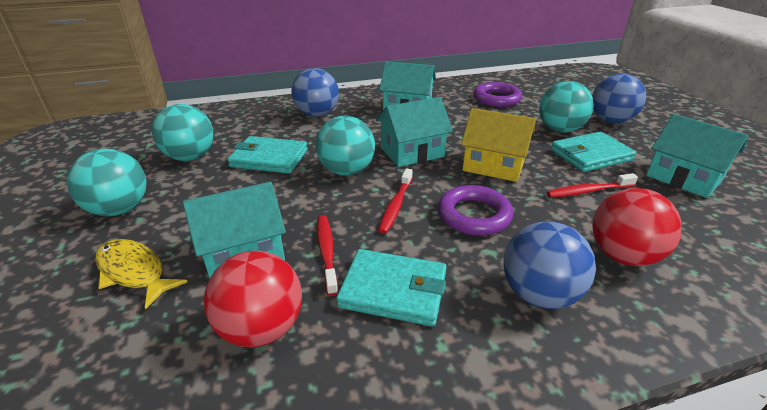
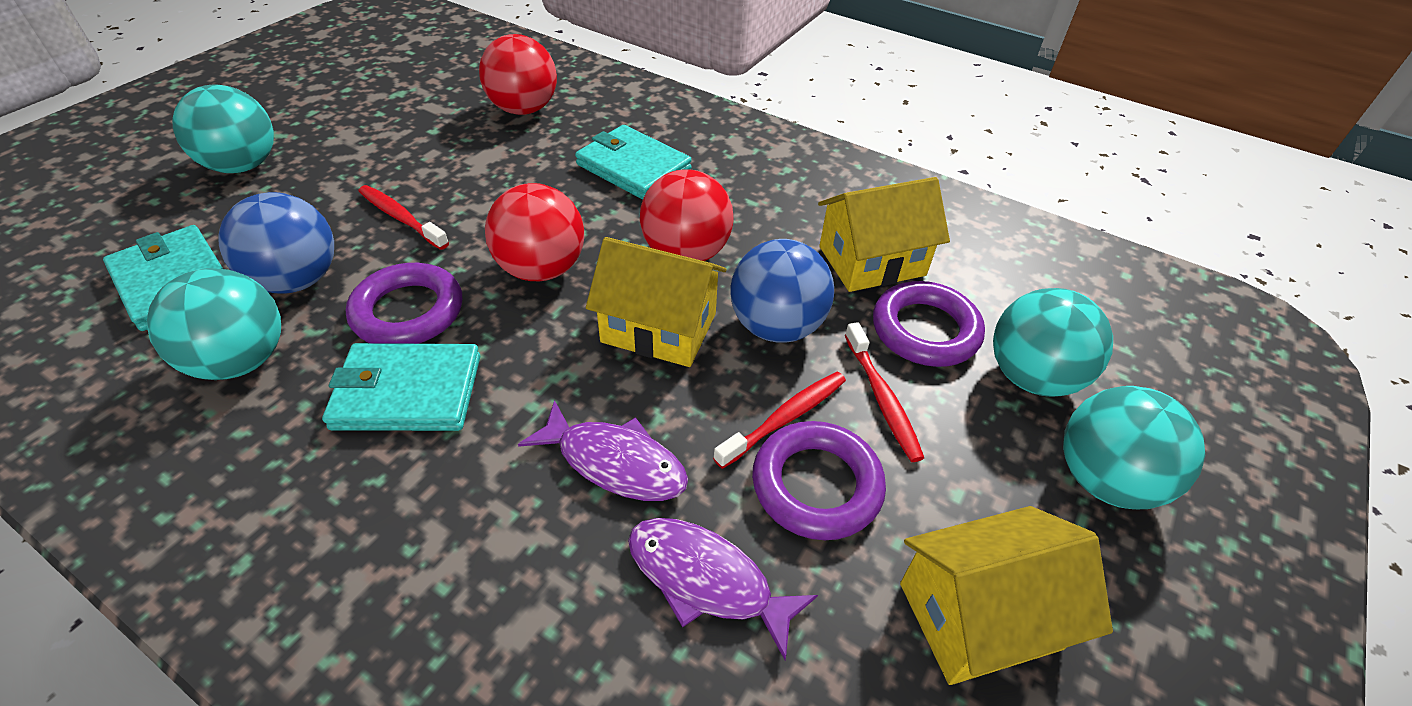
blue ball: 3 -> 2
purple fish: 0 -> 2
purple ring: 2 -> 3
red ball: 2 -> 3
turquoise house: 4 -> 0
yellow fish: 1 -> 0
yellow house: 1 -> 3

